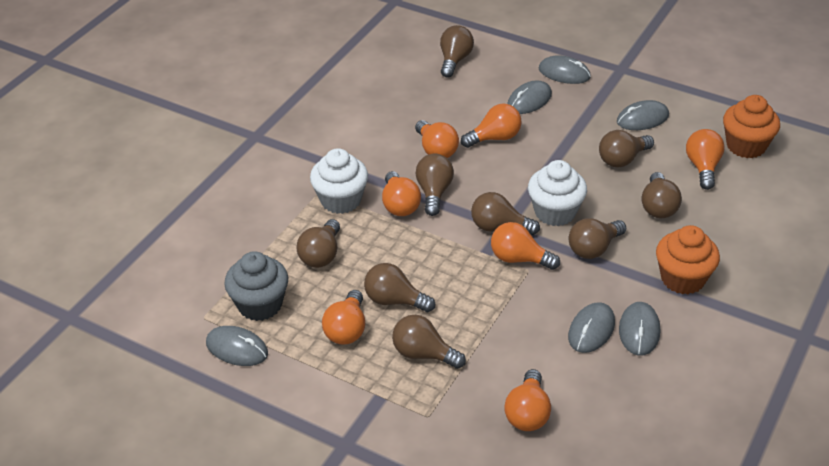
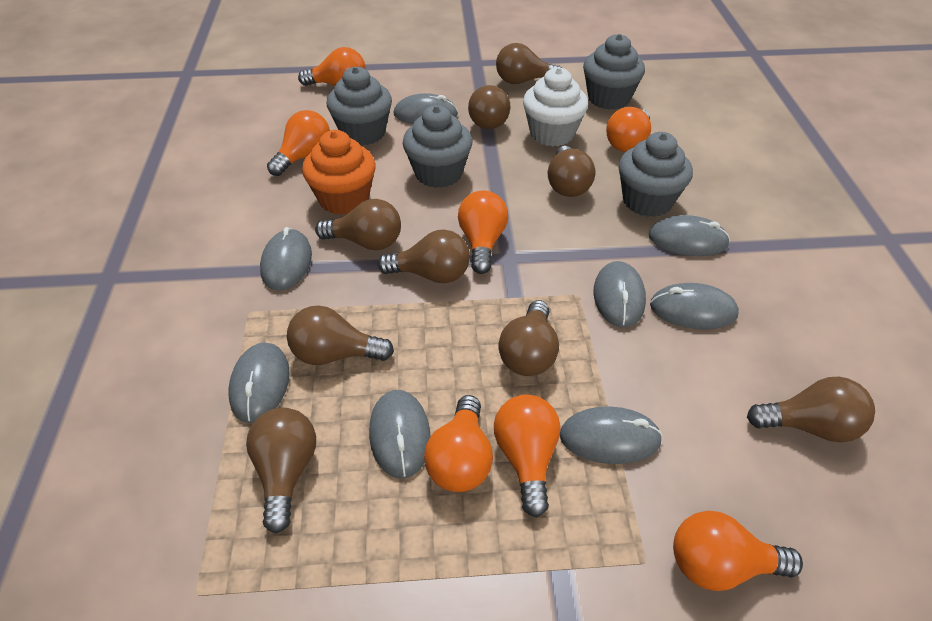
grey cupcake: 1 -> 4
grey mouse: 6 -> 8
orange cupcake: 2 -> 1
white cupcake: 2 -> 1

